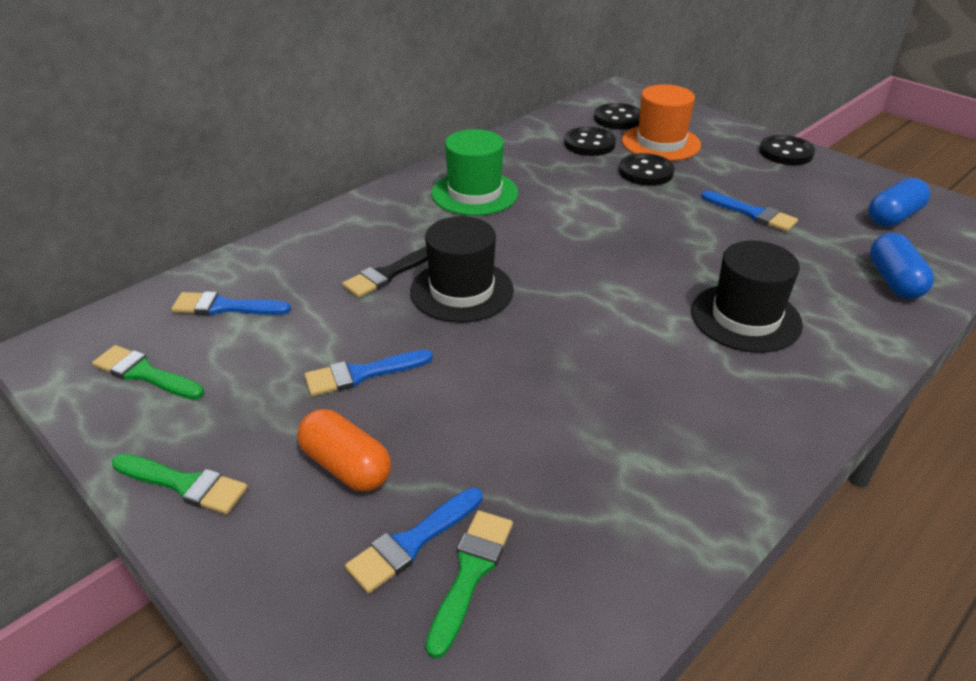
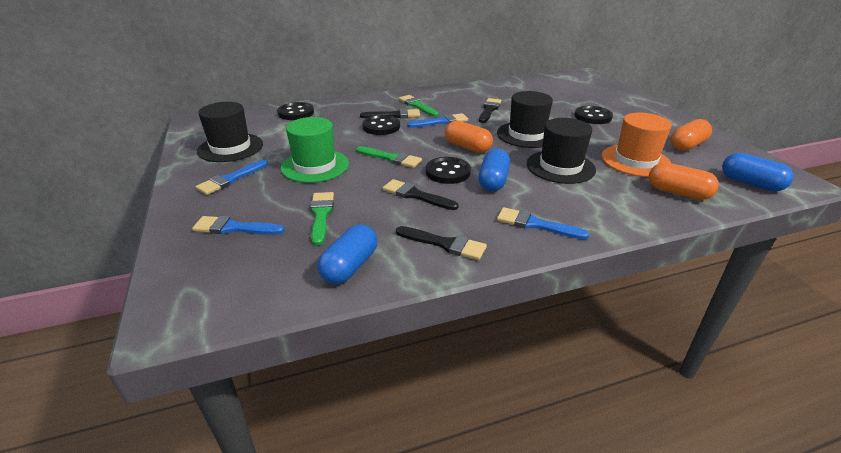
black brush: 1 -> 4
black hat: 2 -> 3
blue capsule: 2 -> 3
orange capsule: 1 -> 3

